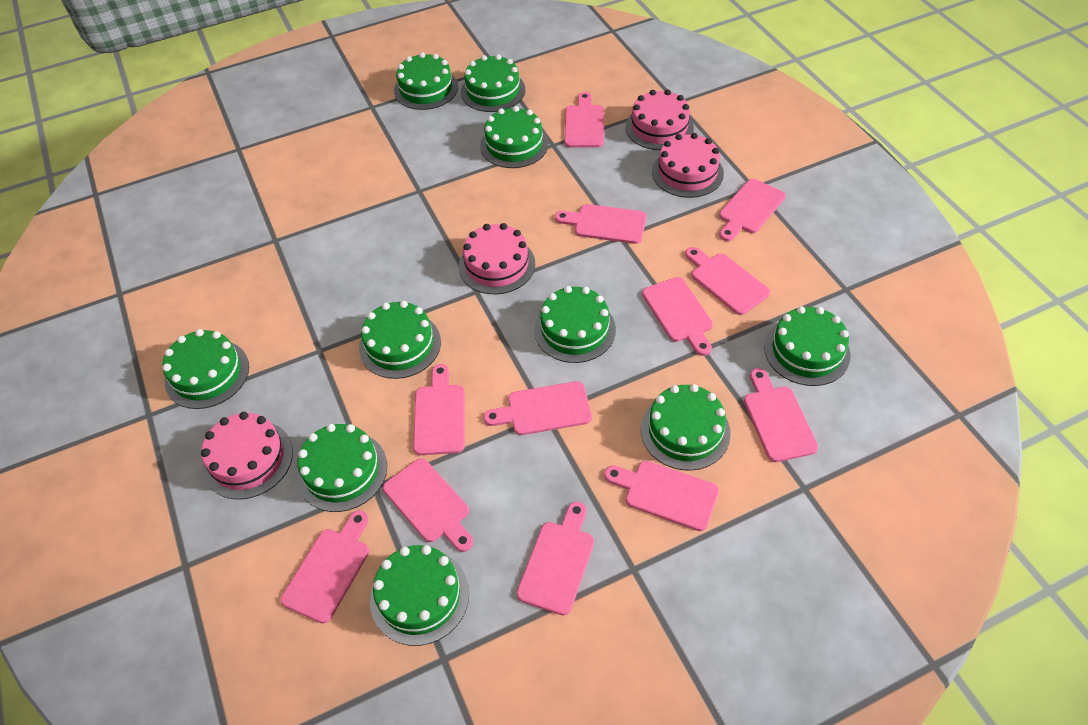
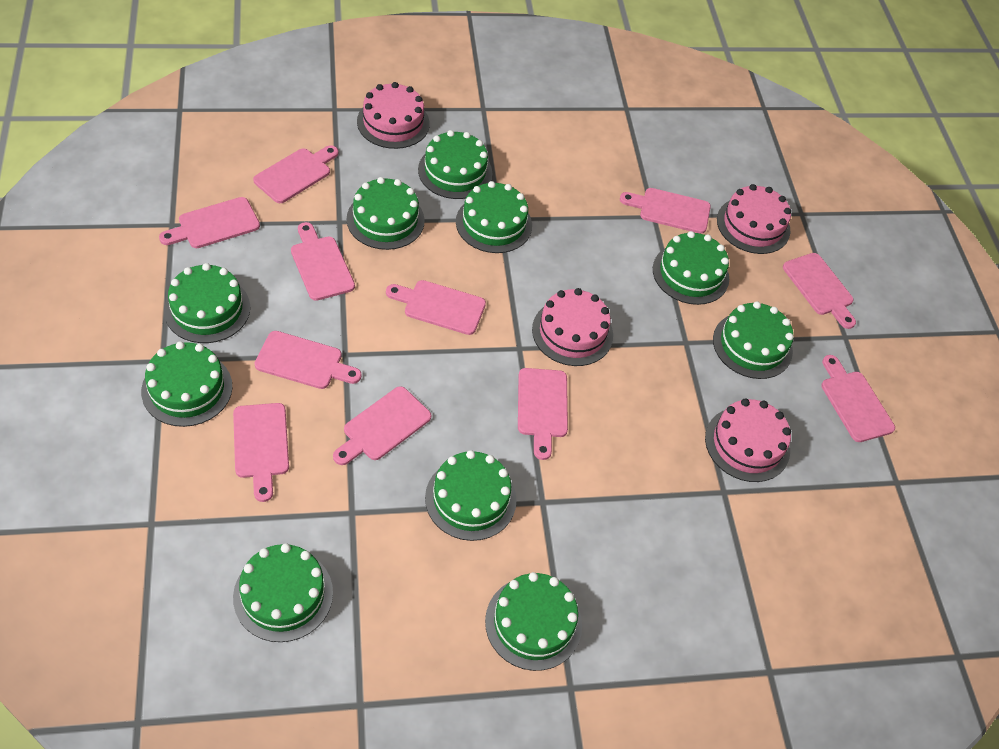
pink cutting board: 12 -> 11

